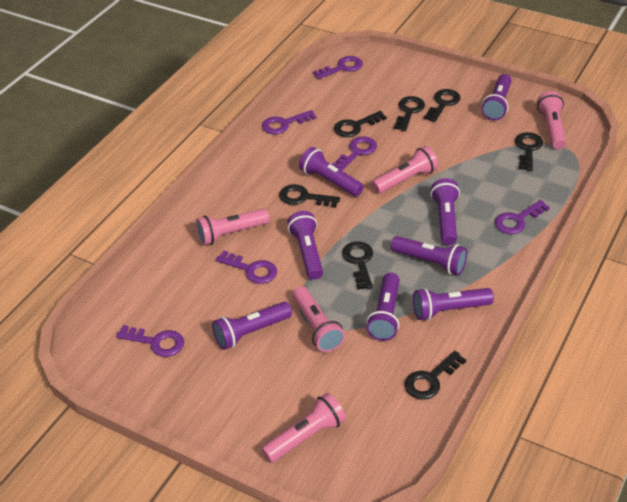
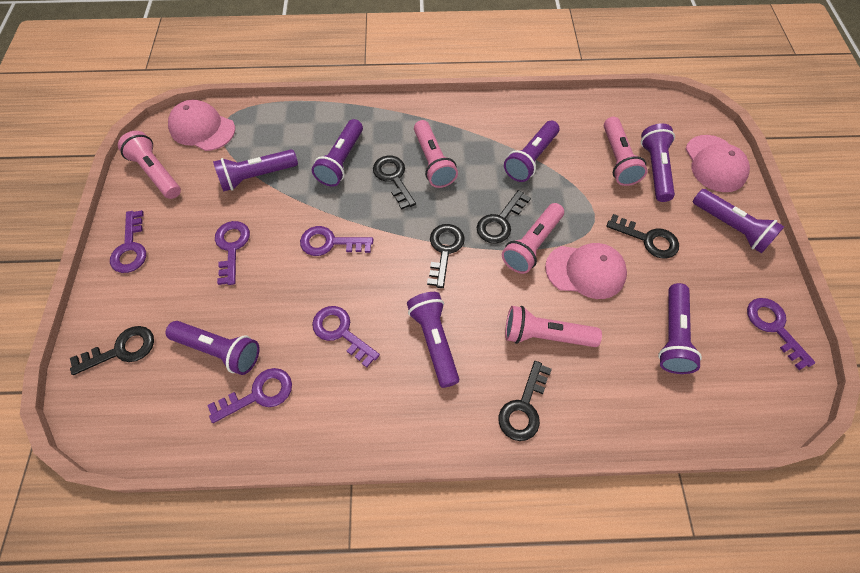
black key: 7 -> 6
pink cap: 0 -> 3

